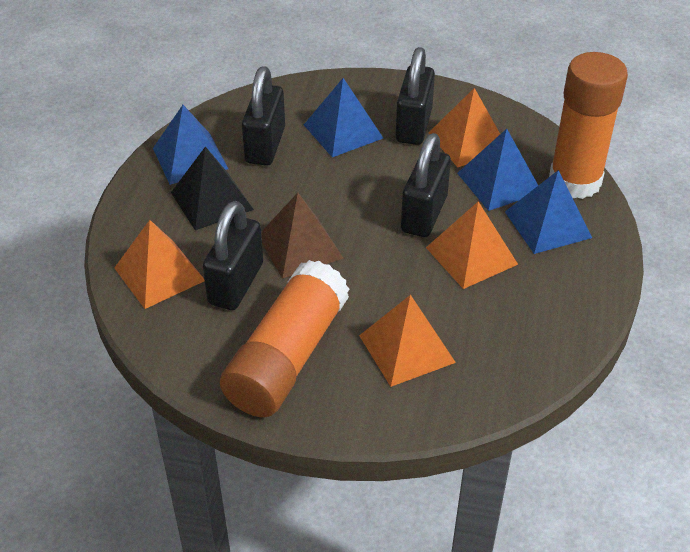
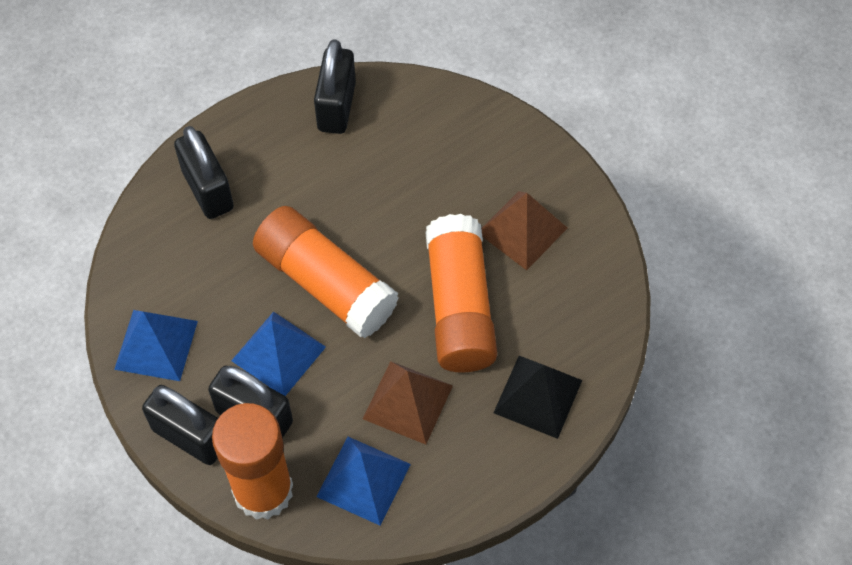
blue pyramid: 4 -> 3
brown pyramid: 1 -> 2
orange glue stick: 2 -> 3
orange pyramid: 4 -> 0

